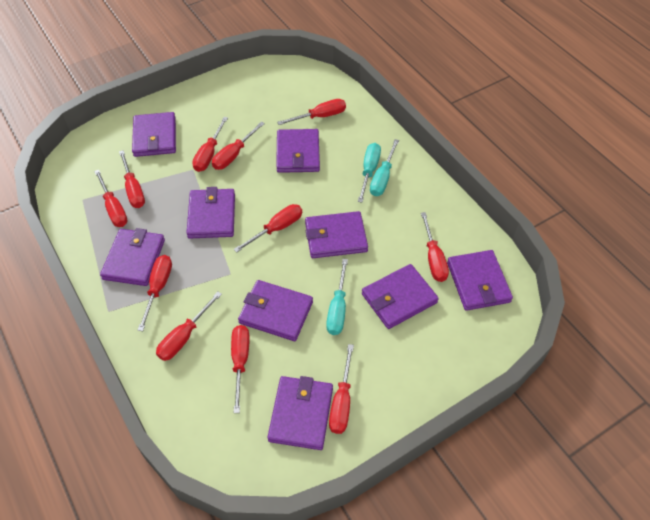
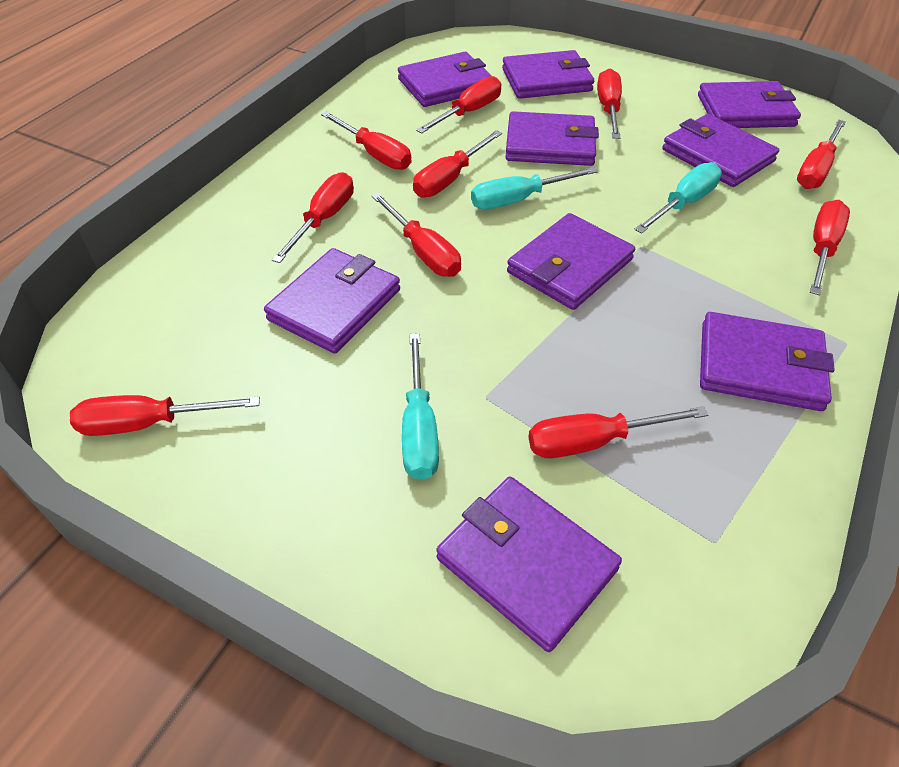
red screwdriver: 11 -> 10

